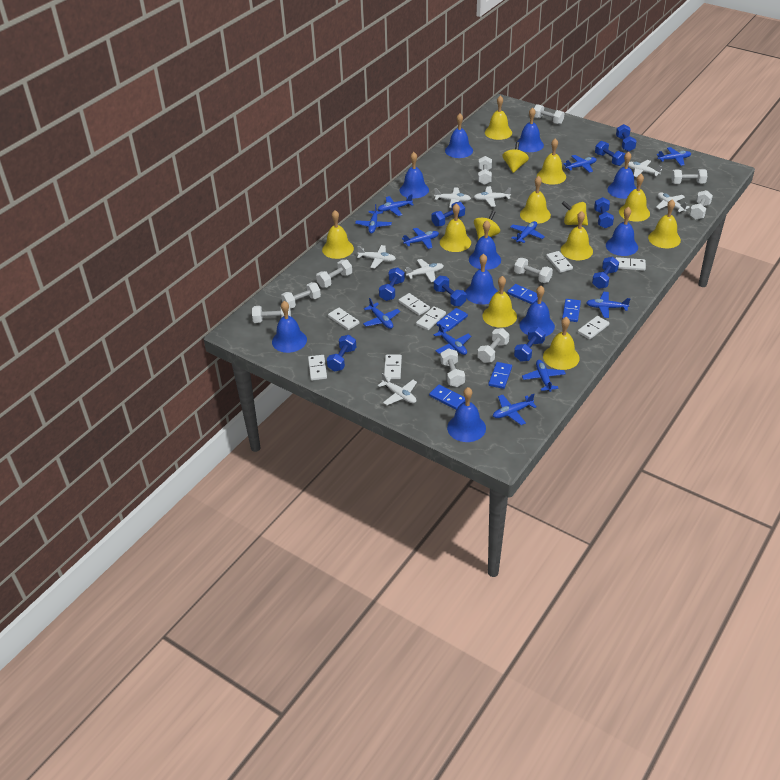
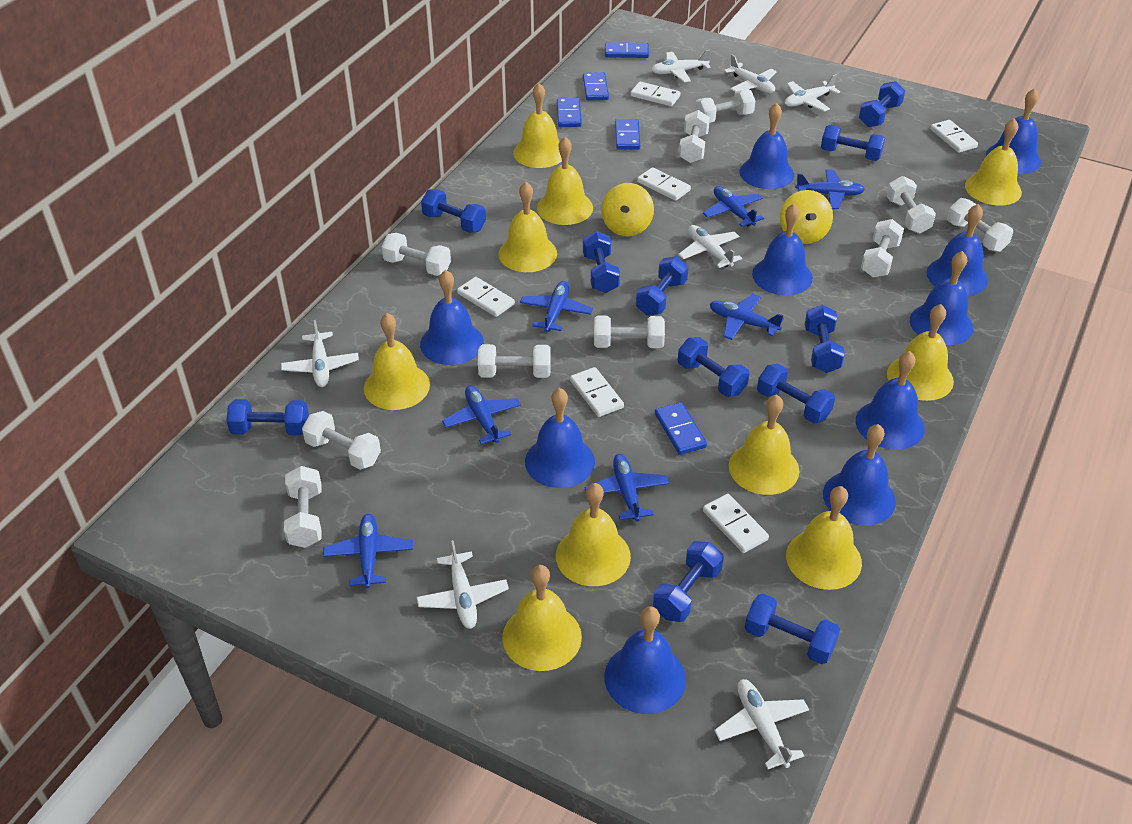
blue dumbbell: 9 -> 11
blue plane: 11 -> 7
white domino: 8 -> 6
yellow spinning top: 3 -> 2

